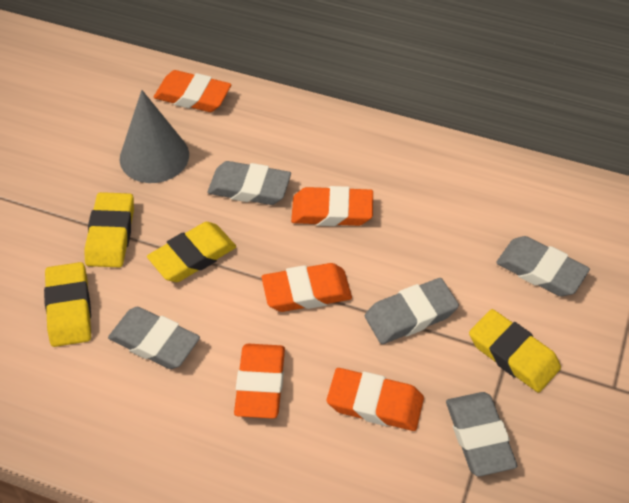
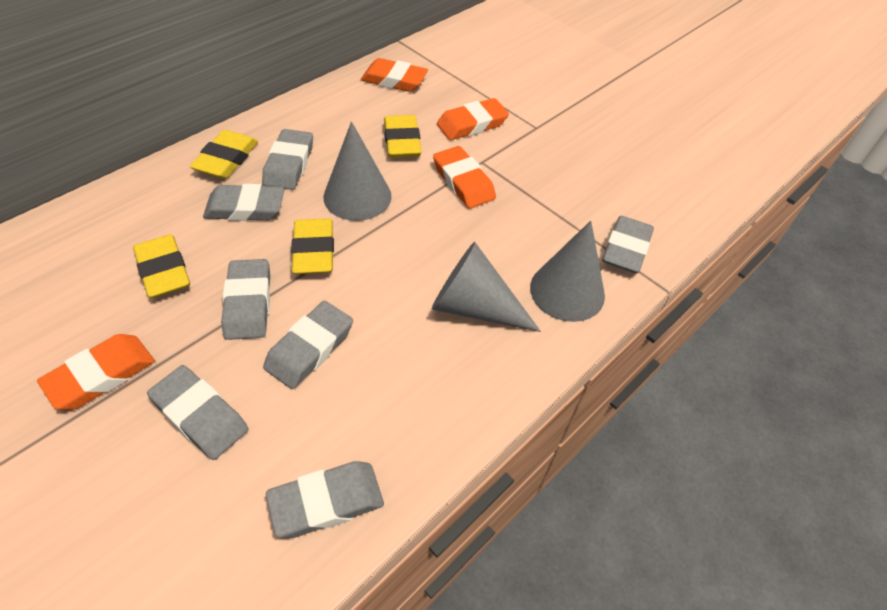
grey cone: 1 -> 3
grey eraser: 5 -> 7
orange eraser: 5 -> 4

